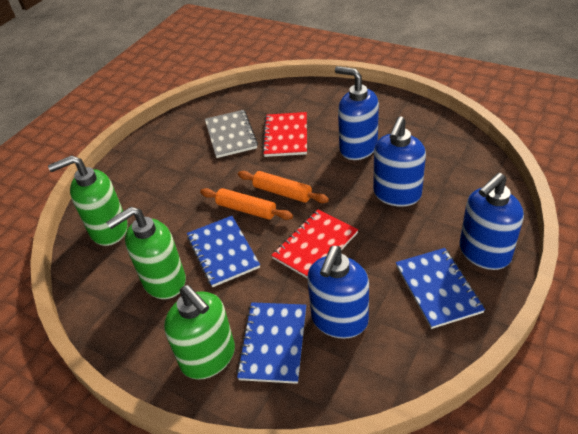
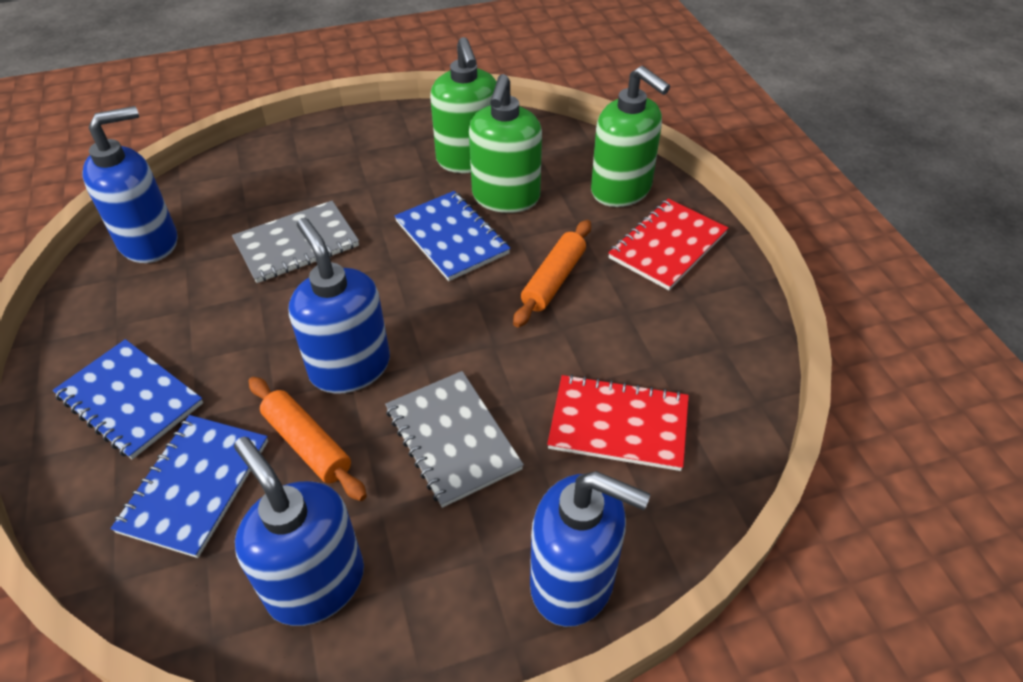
grey notebook: 1 -> 2

